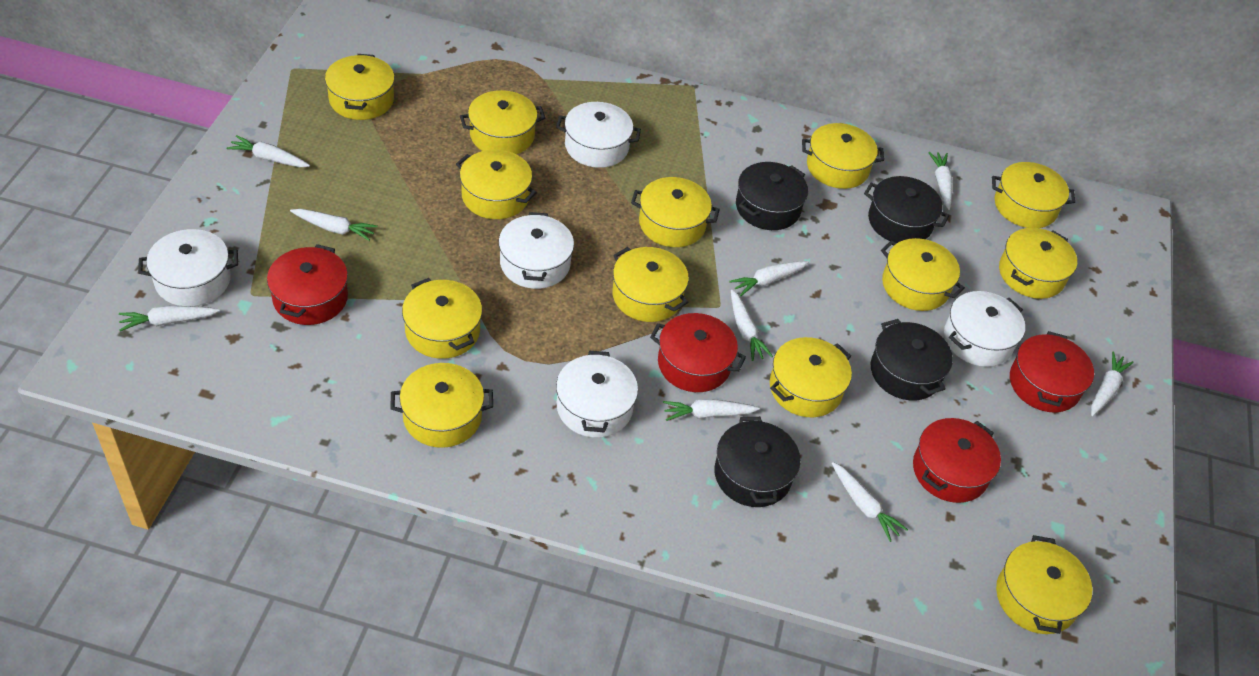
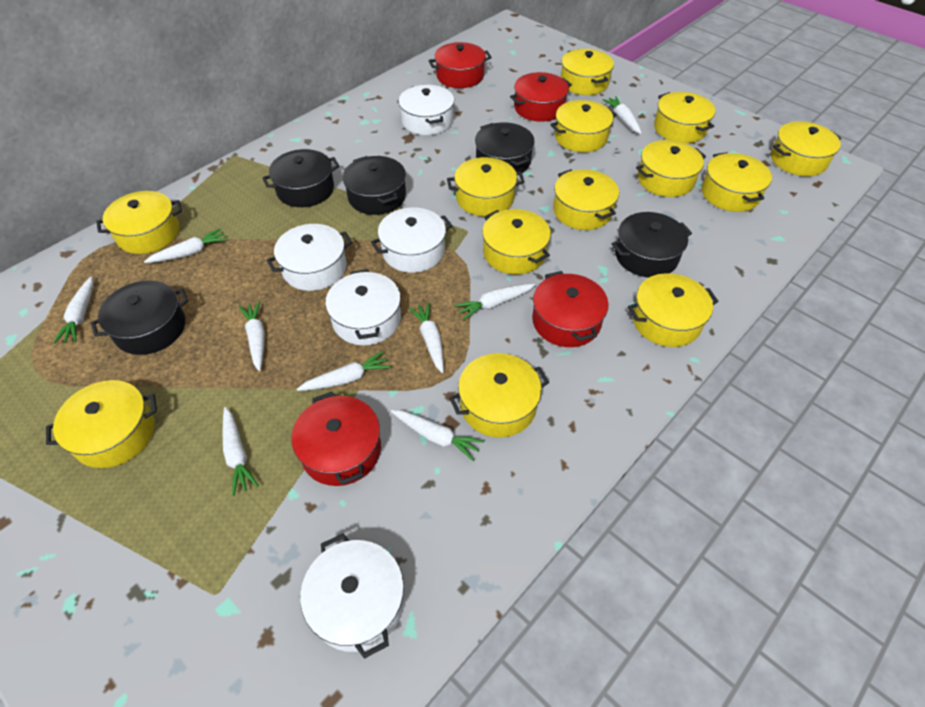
black pot: 4 -> 5

